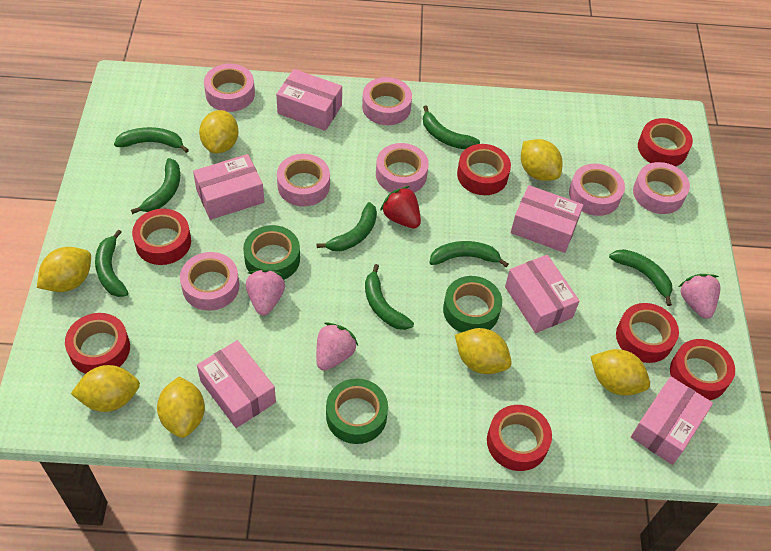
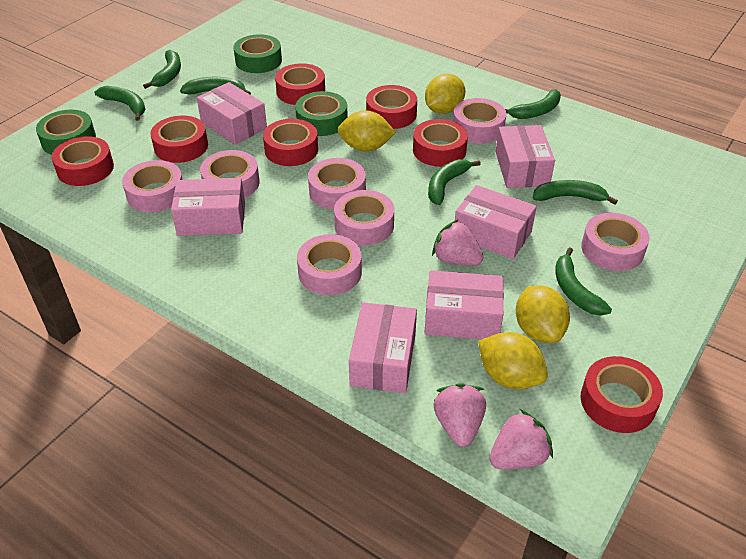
green banana: 8 -> 7
red strawberry: 1 -> 0
yellow lemon: 7 -> 4

